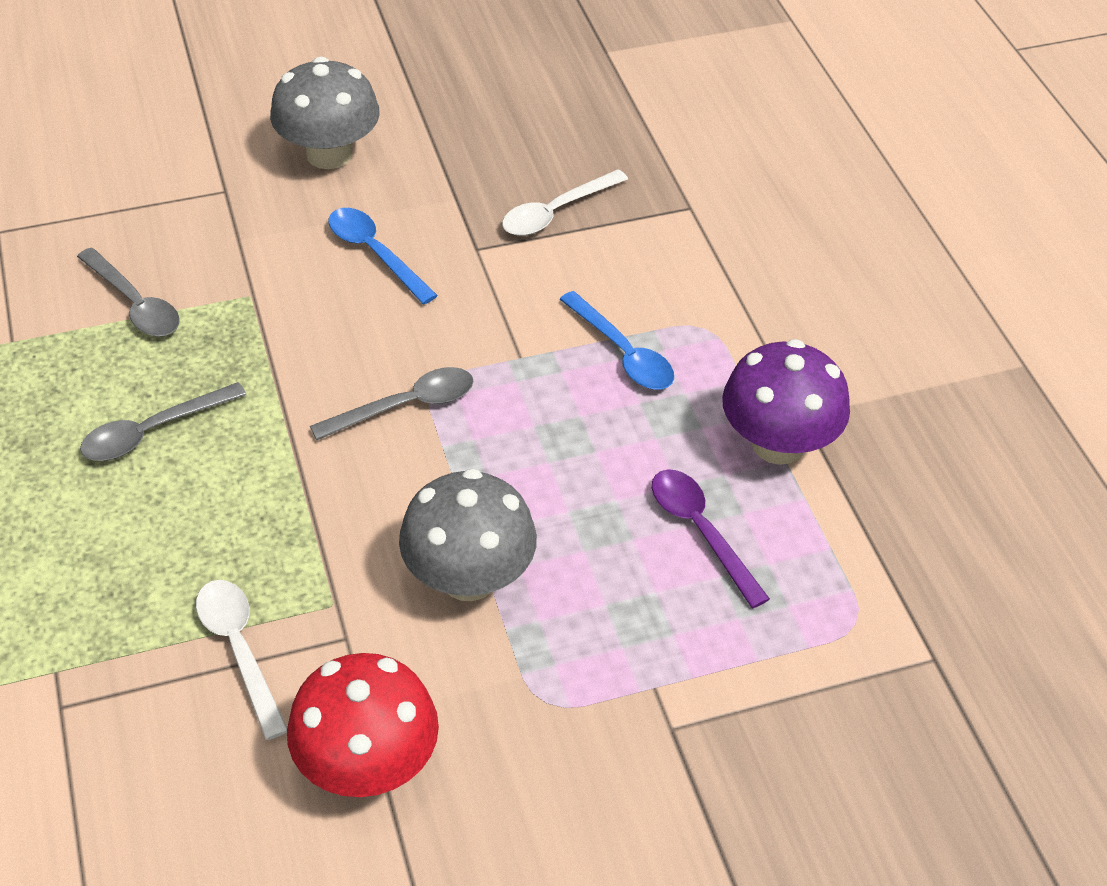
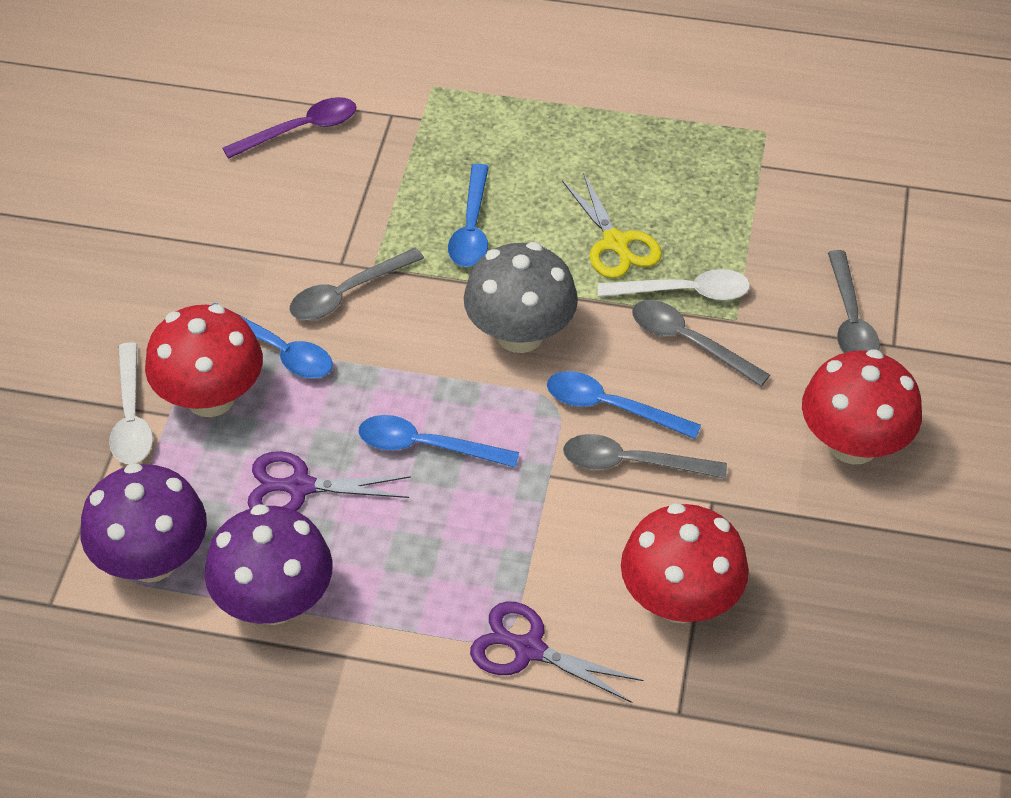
blue spoon: 2 -> 4
grey mushroom: 2 -> 1
grey spoon: 3 -> 4
purple mushroom: 1 -> 2
purple scissors: 0 -> 2
red mushroom: 1 -> 3
yellow scissors: 0 -> 1

